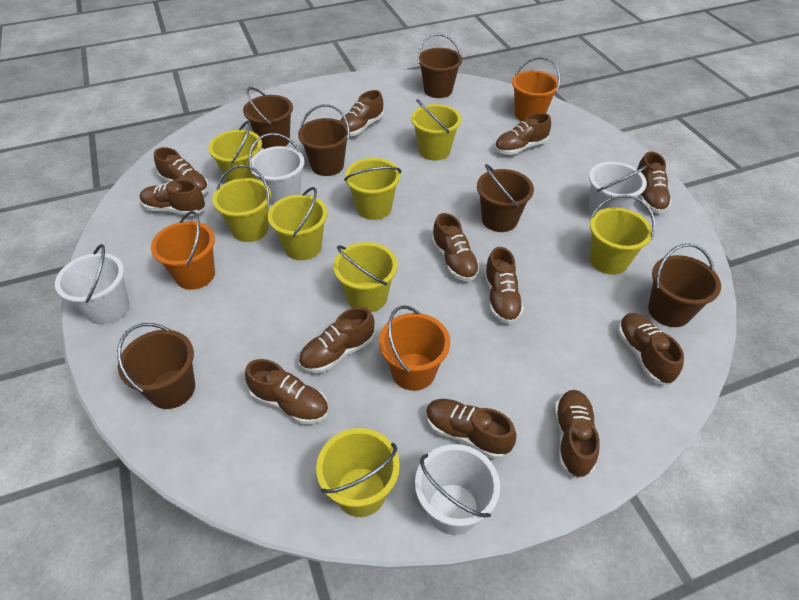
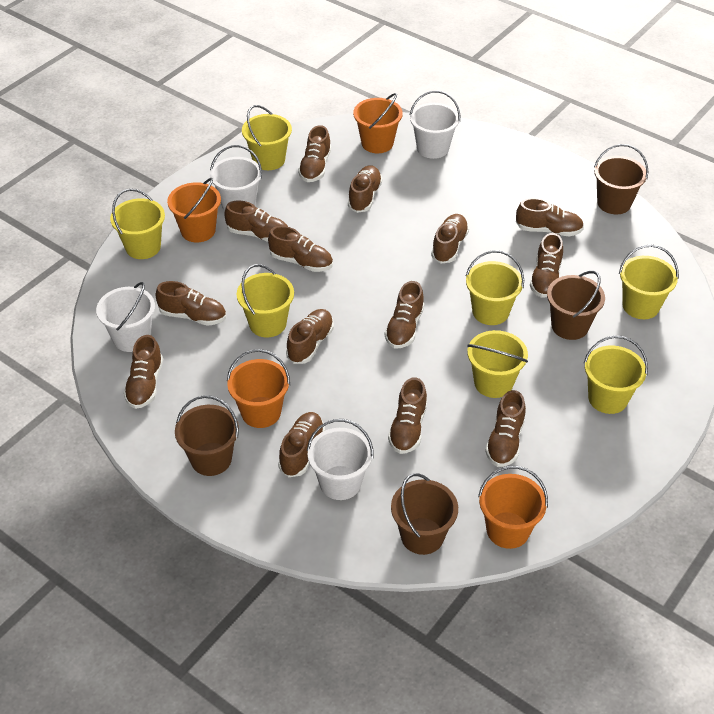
brown bucket: 6 -> 4
brown shoe: 12 -> 14
orange bucket: 3 -> 4
yellow bucket: 8 -> 7

